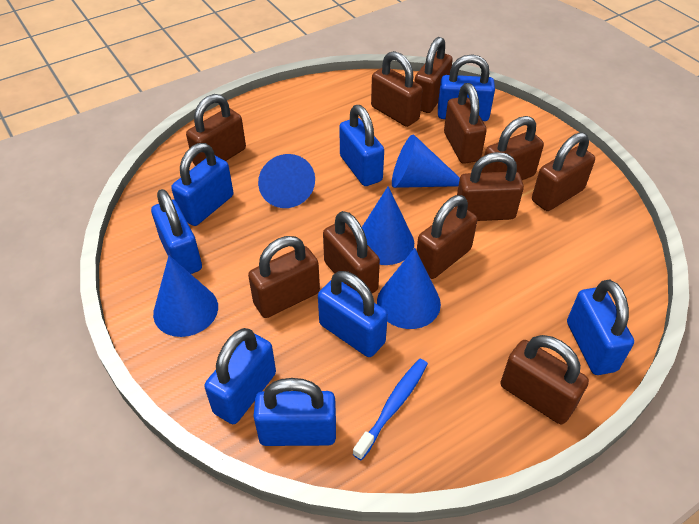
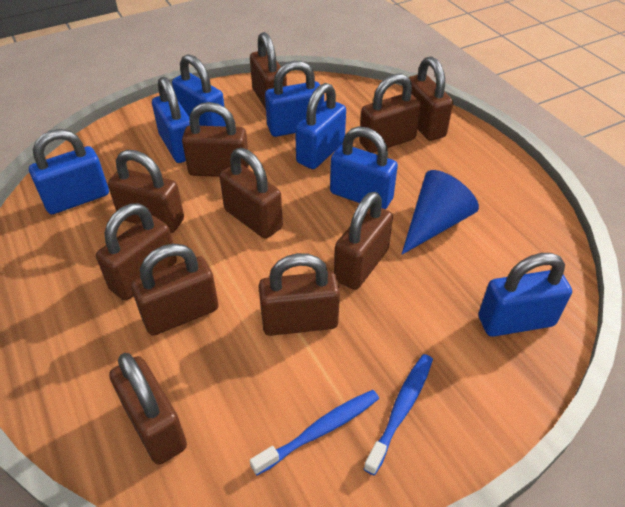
blue cone: 5 -> 1
blue padlock: 8 -> 7
blue toothbrush: 1 -> 2

